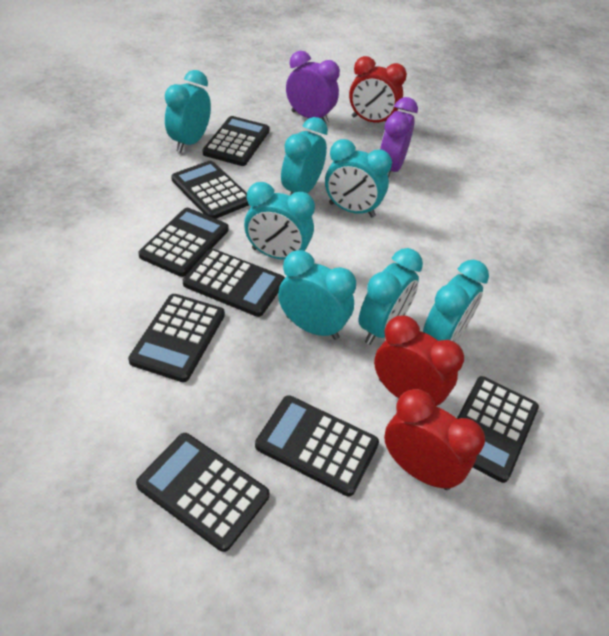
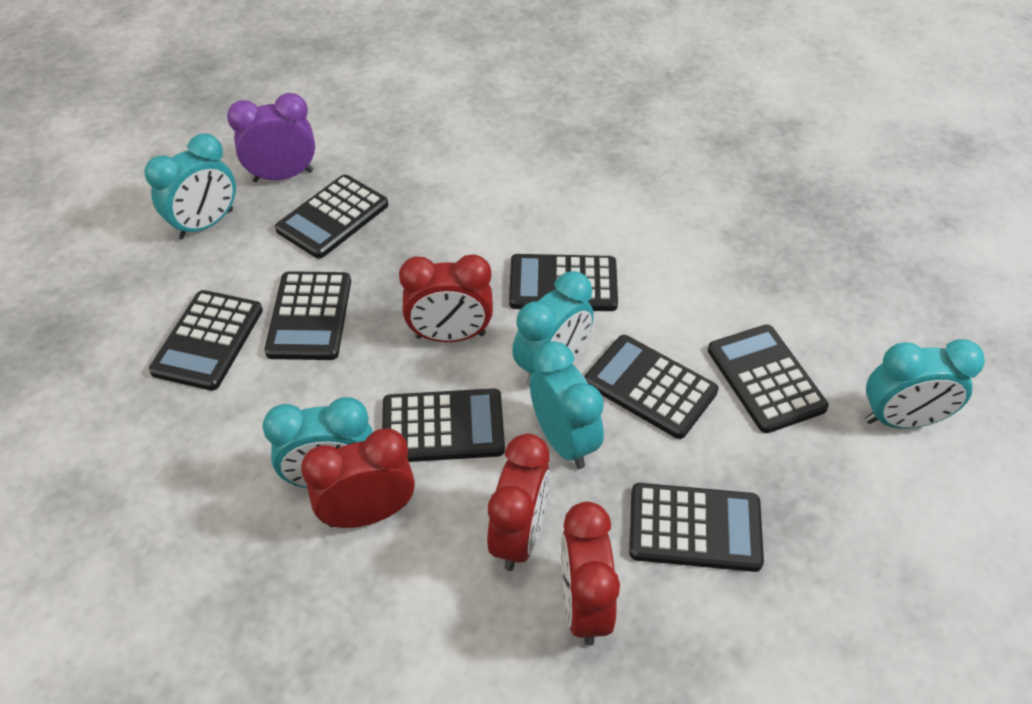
purple clock: 2 -> 1
red clock: 3 -> 4
turquoise clock: 7 -> 5

